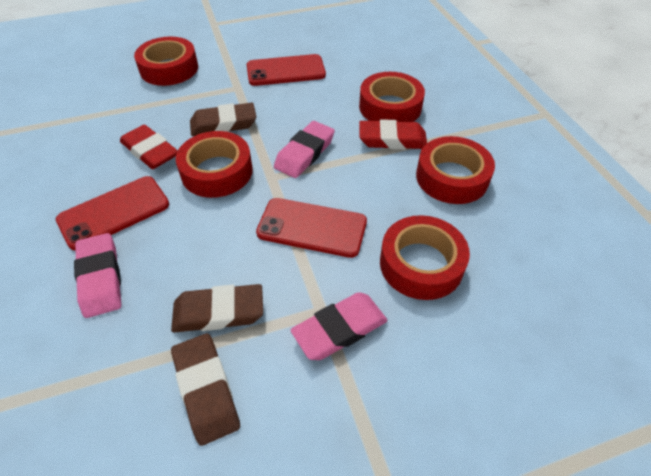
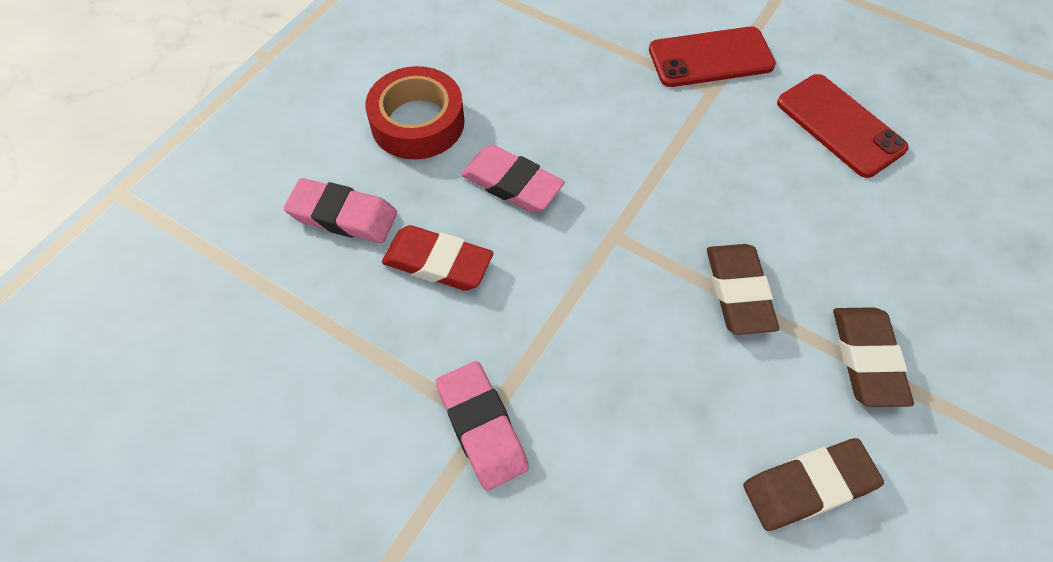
red eraser: 2 -> 1
red phone: 3 -> 2
red tape: 5 -> 1

